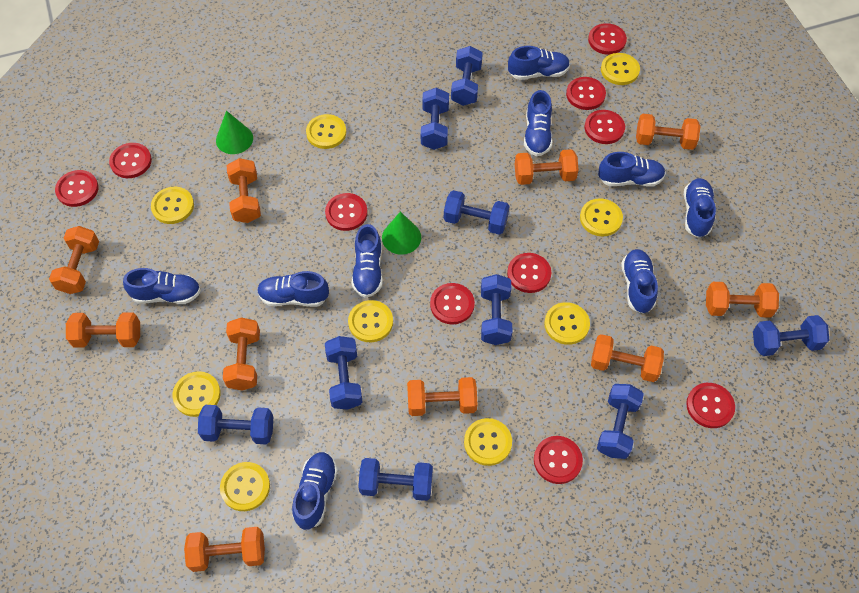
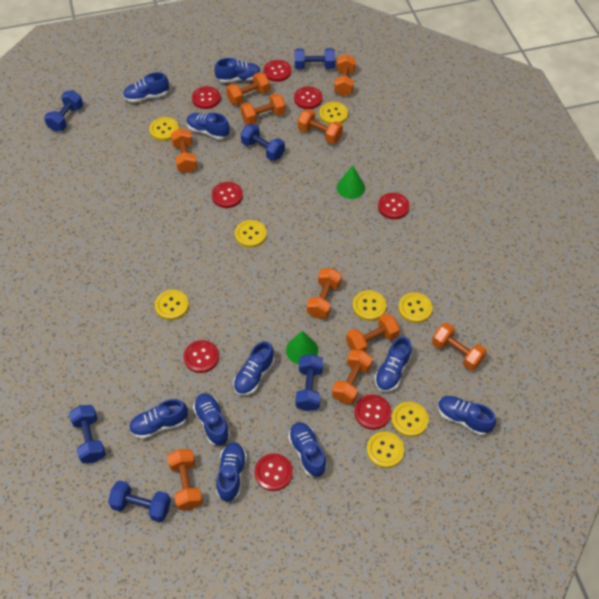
blue dumbbell: 9 -> 6
blue shoe: 9 -> 10
red button: 10 -> 8
yellow button: 9 -> 8

